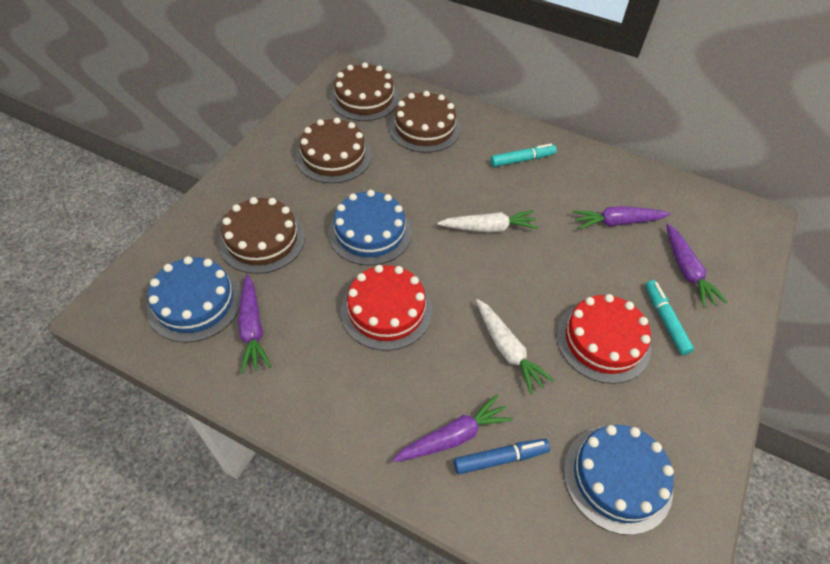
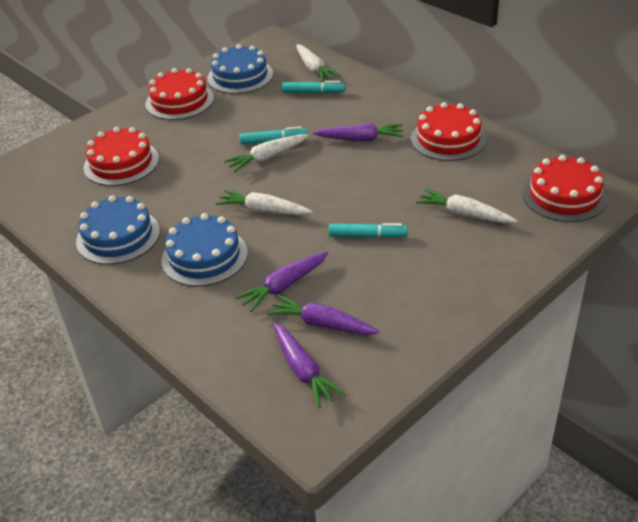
blue marker: 1 -> 0
brown cake: 4 -> 0
red cake: 2 -> 4
turquoise marker: 2 -> 3
white carrot: 2 -> 4

